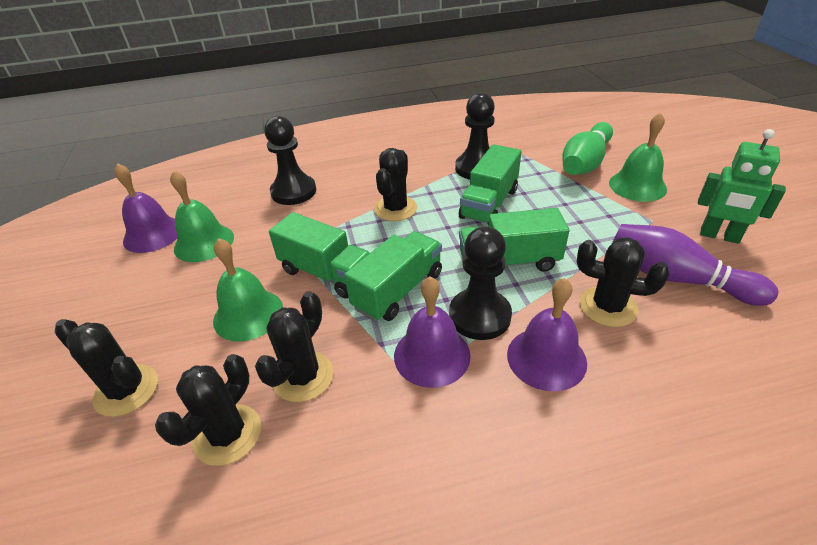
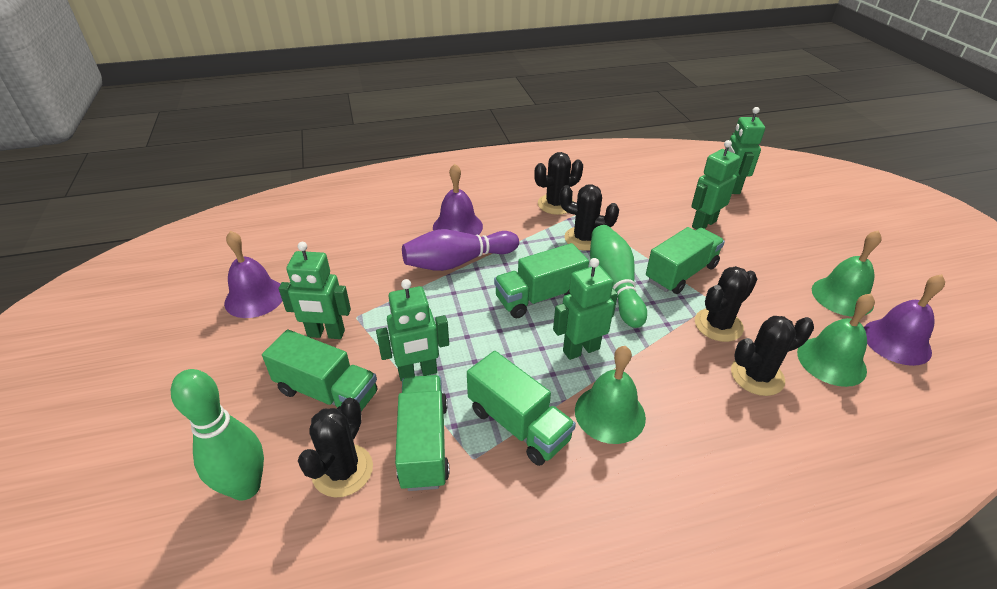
black pawn: 3 -> 0
green bowling pin: 1 -> 2
green robot: 1 -> 5
green truck: 4 -> 5

